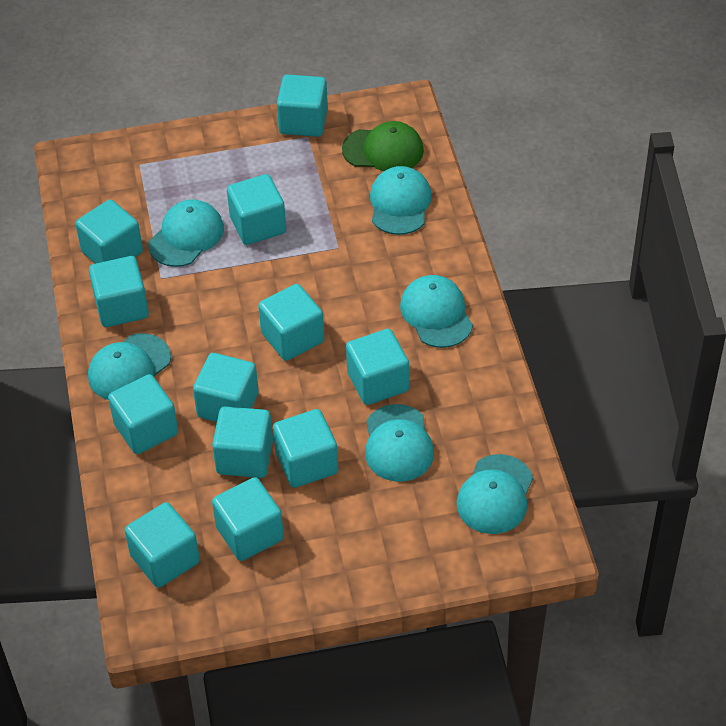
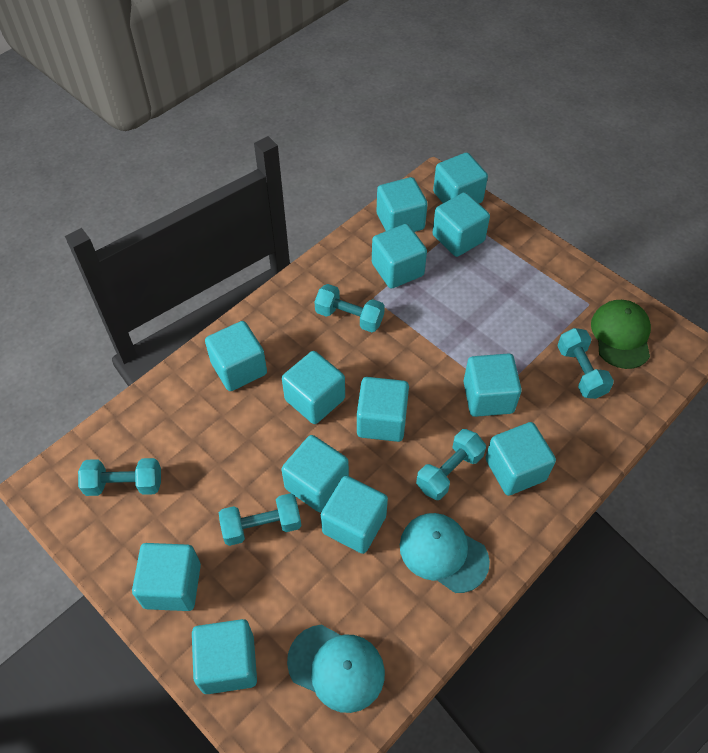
turquoise cap: 6 -> 2
turquoise cube: 12 -> 13
turquoise dumbbell: 0 -> 5

